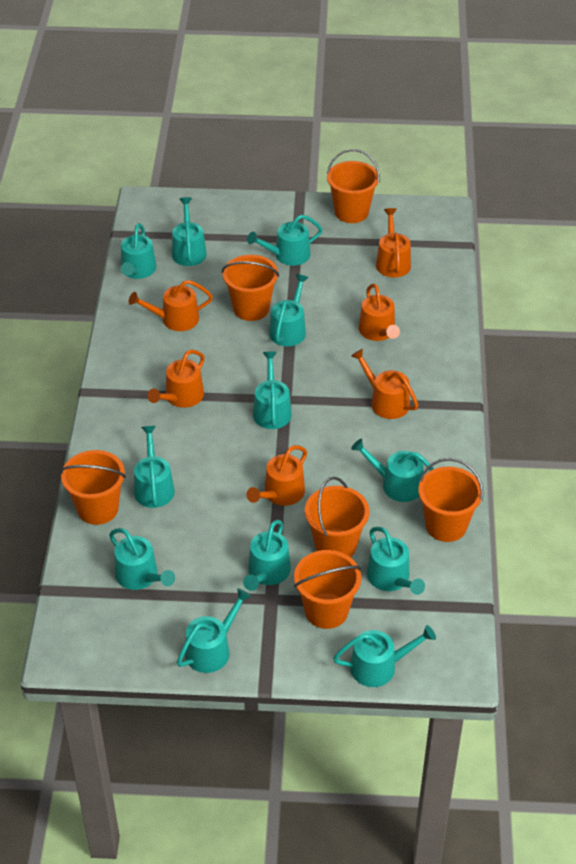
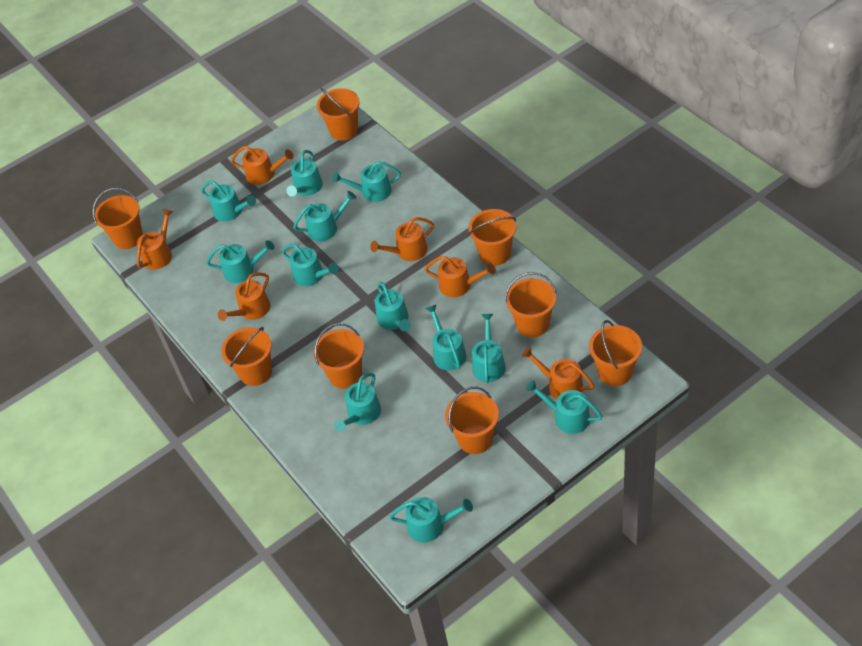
orange bucket: 6 -> 8

